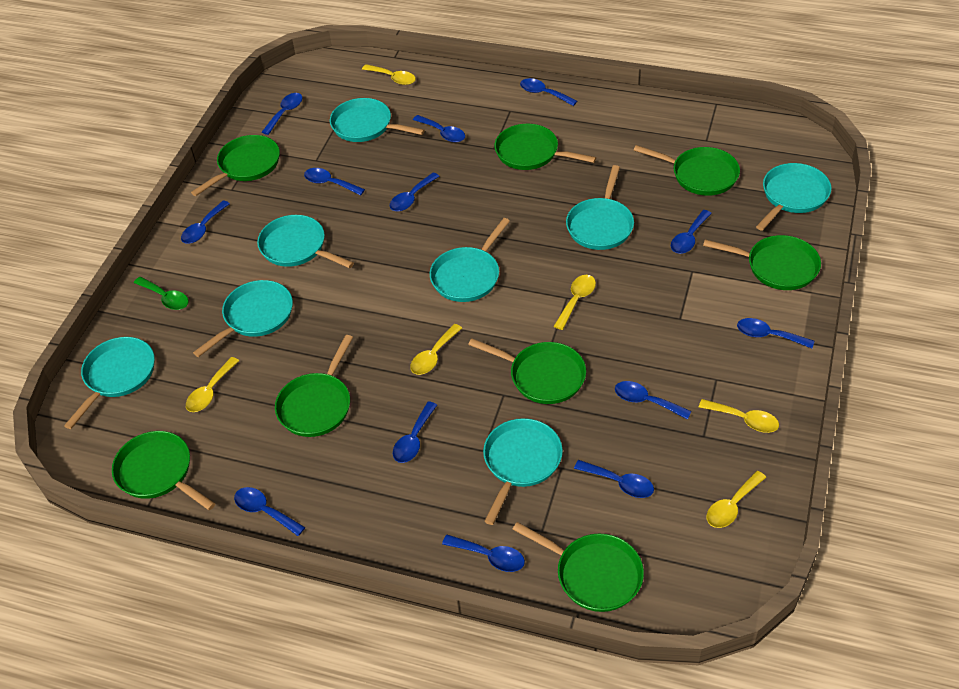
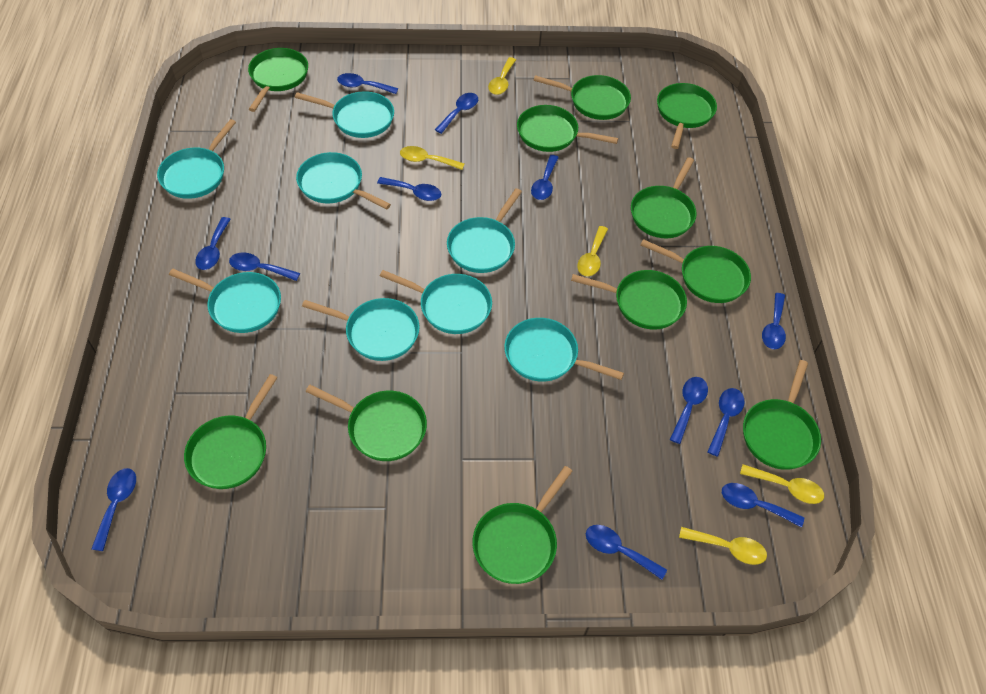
blue spoon: 13 -> 12
green pan: 8 -> 11
green spoon: 1 -> 0
yellow spoon: 6 -> 5

